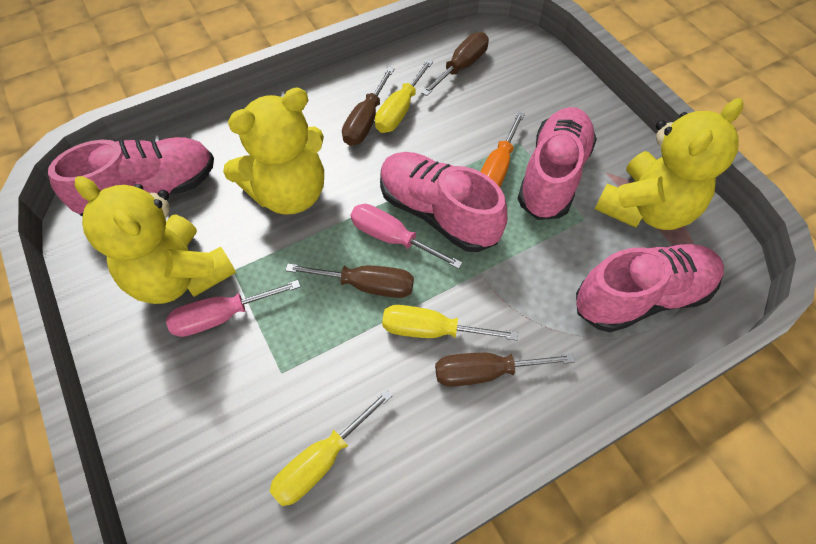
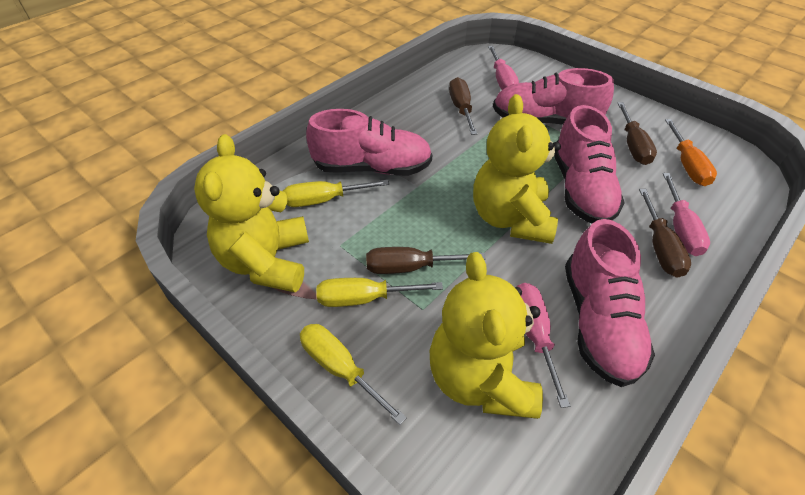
pink screwdriver: 2 -> 3

